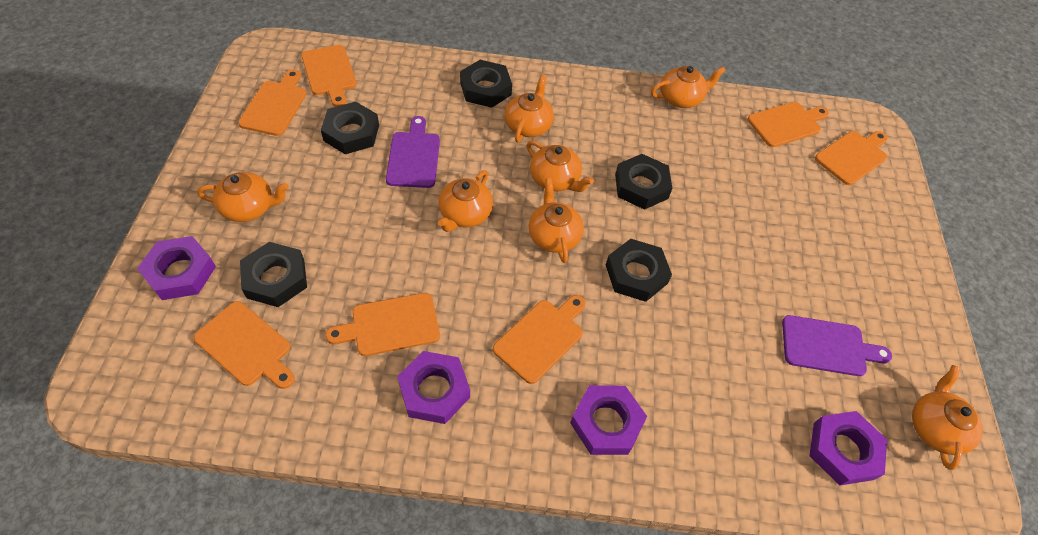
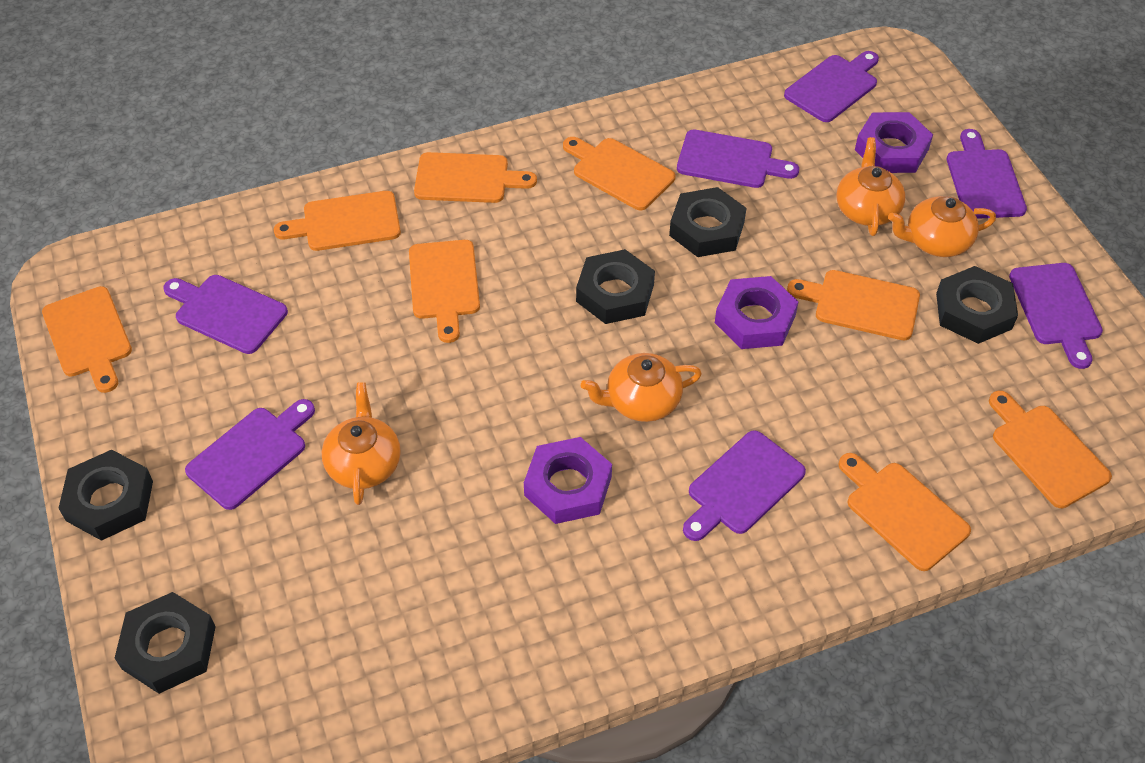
orange cutting board: 7 -> 8
orange teapot: 7 -> 4
purple cutting board: 2 -> 7
purple nut: 4 -> 3

